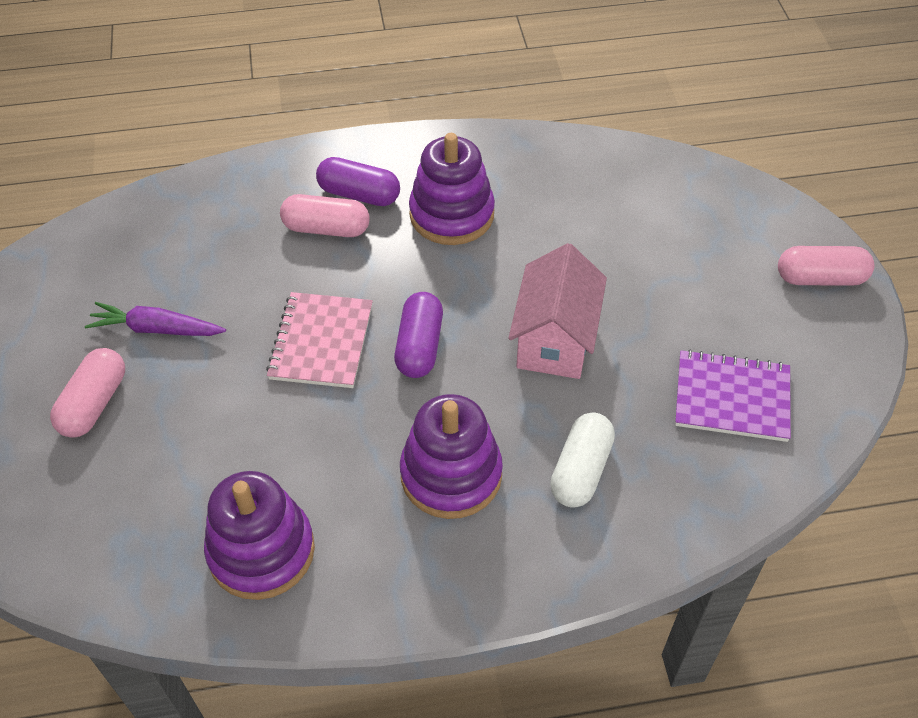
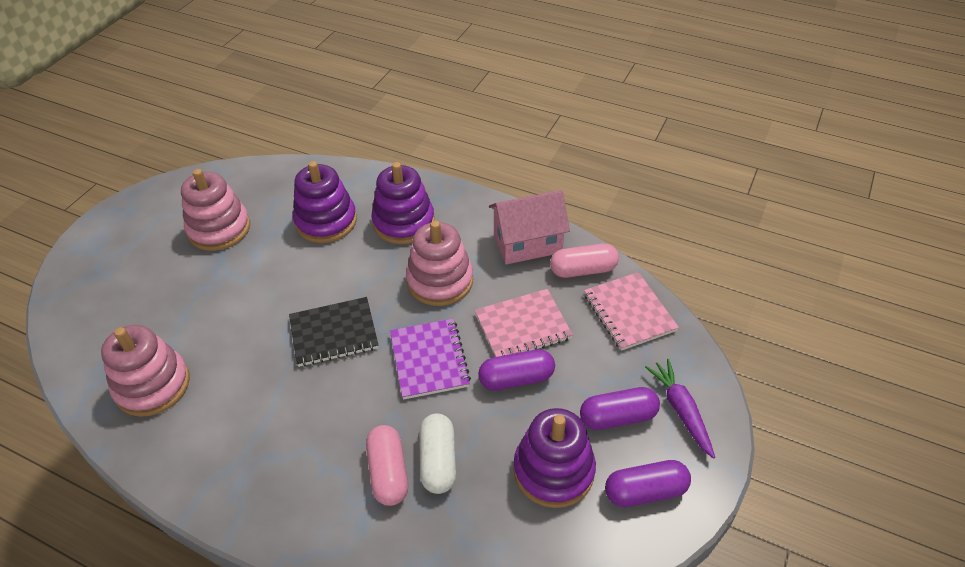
black notebook: 0 -> 1
pink capsule: 3 -> 2
pink notebook: 1 -> 2
pink stacking toy: 0 -> 3
purple capsule: 2 -> 3

